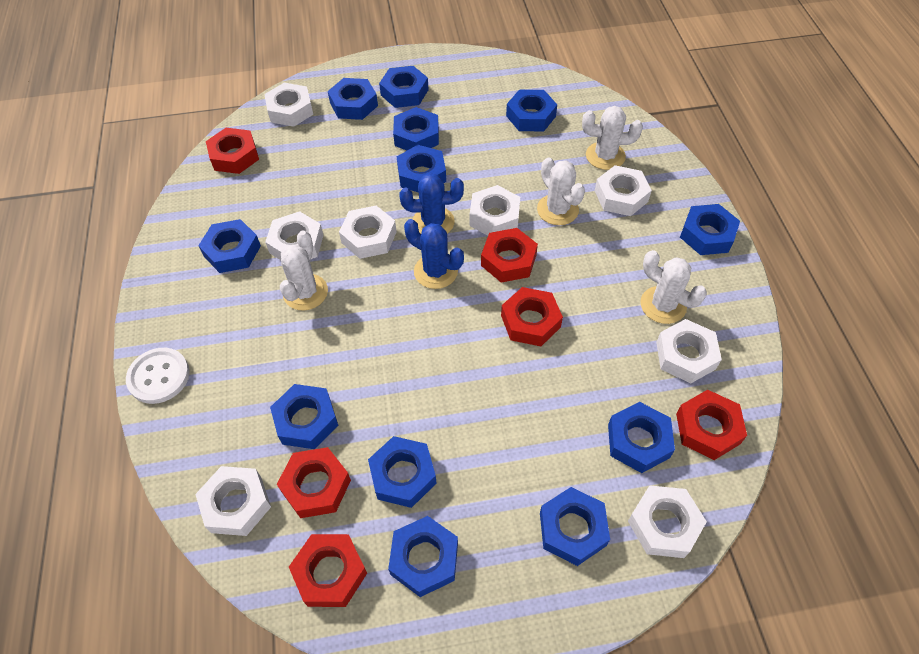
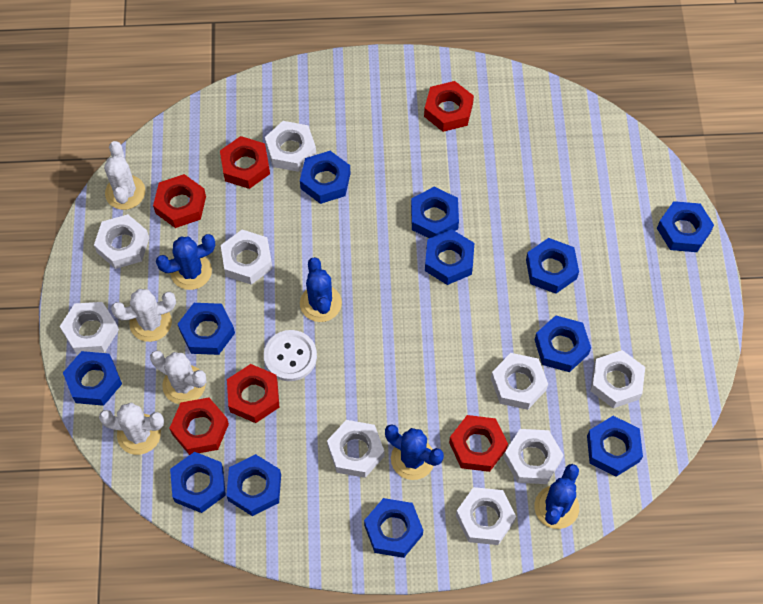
blue cactus: 2 -> 4
white nut: 8 -> 9

